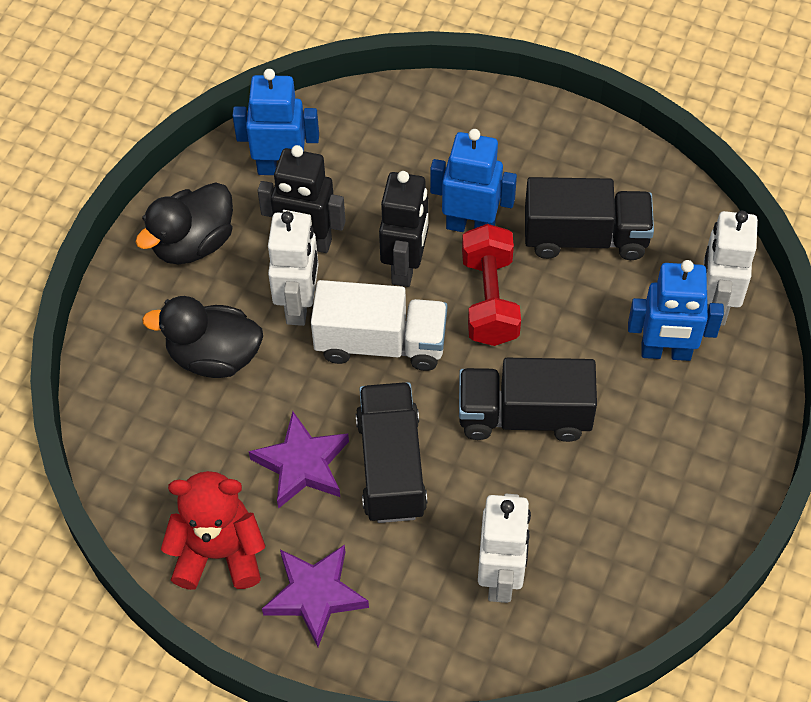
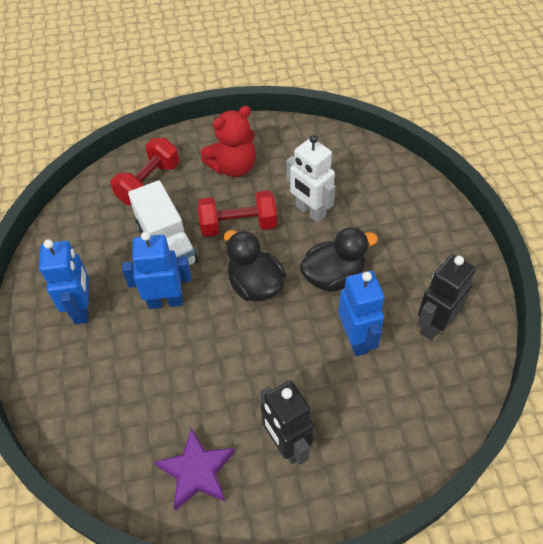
black truck: 3 -> 0
purple star: 2 -> 1
red dumbbell: 1 -> 2
white robot: 3 -> 1

